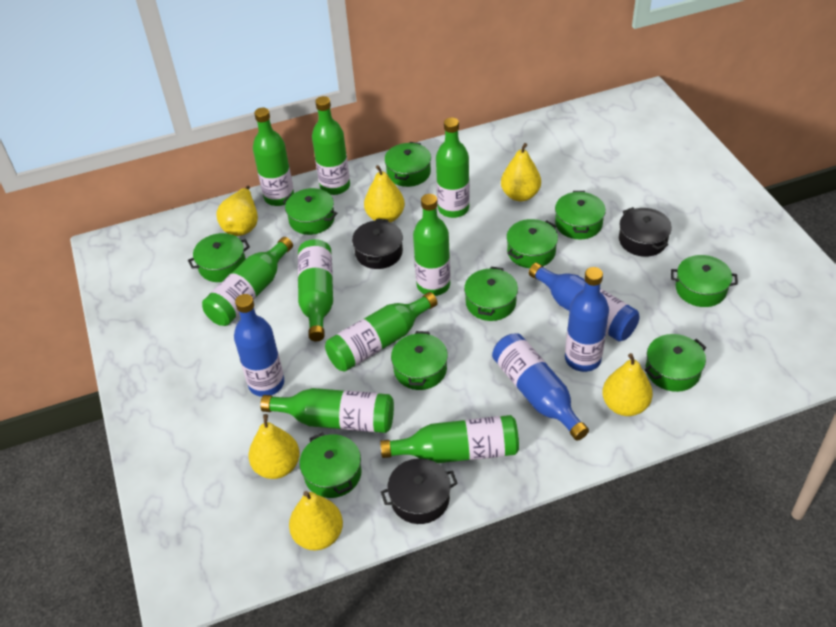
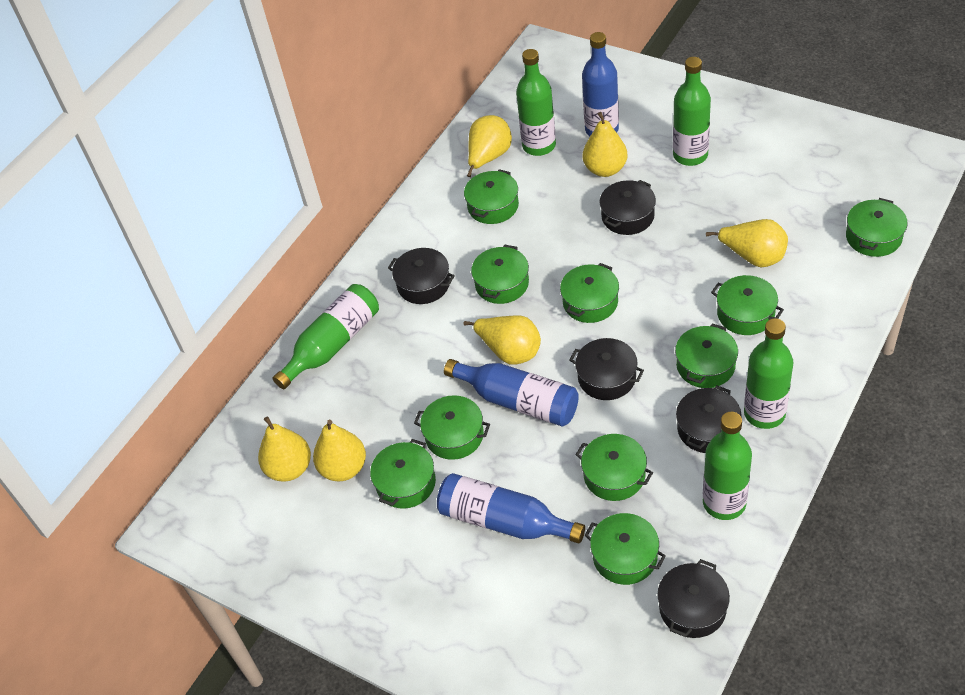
black pot: 3 -> 5
blue bottle: 4 -> 3
green bottle: 9 -> 5

